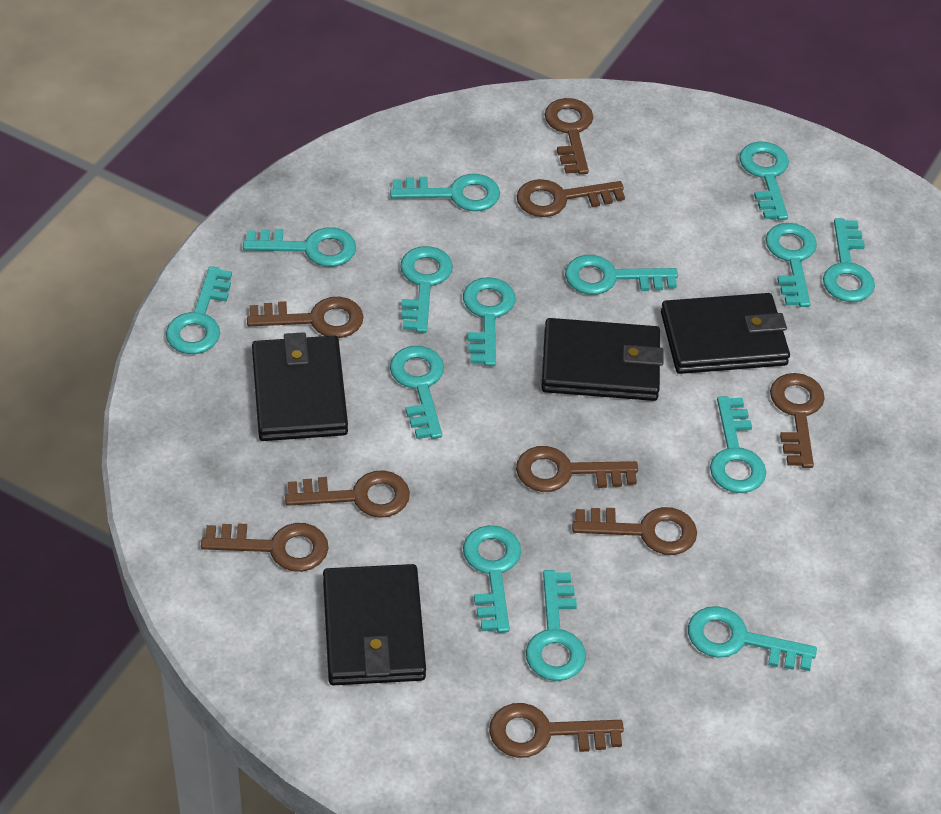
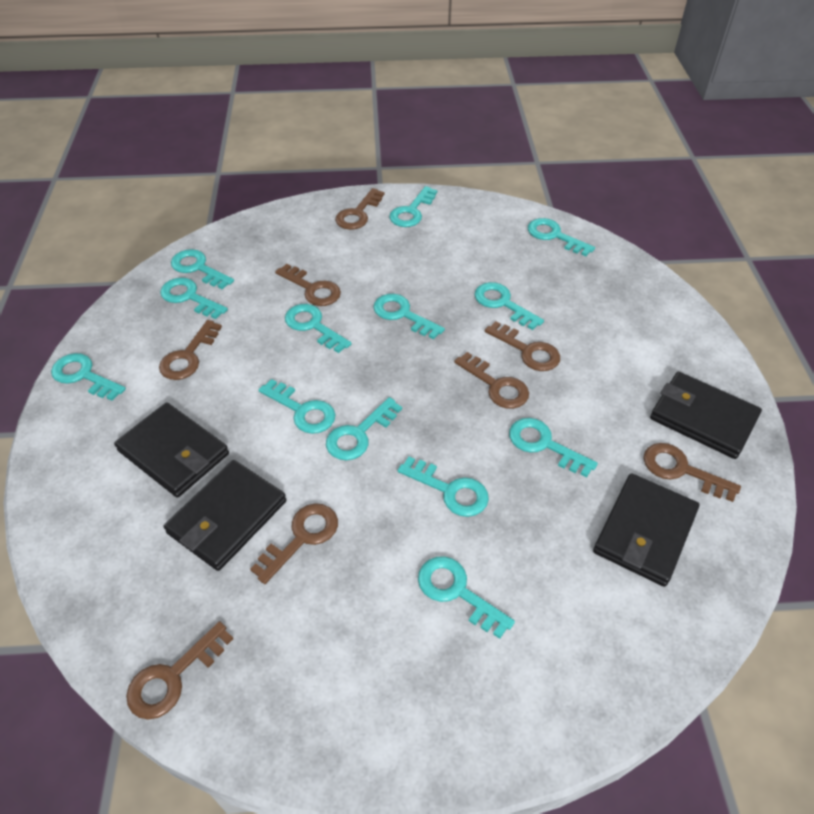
brown key: 9 -> 8
turquoise key: 14 -> 13

